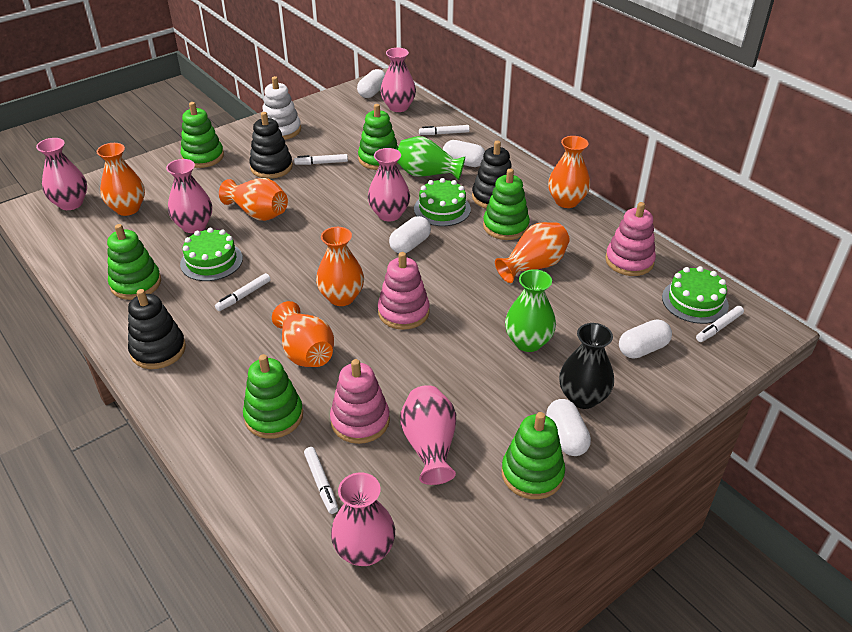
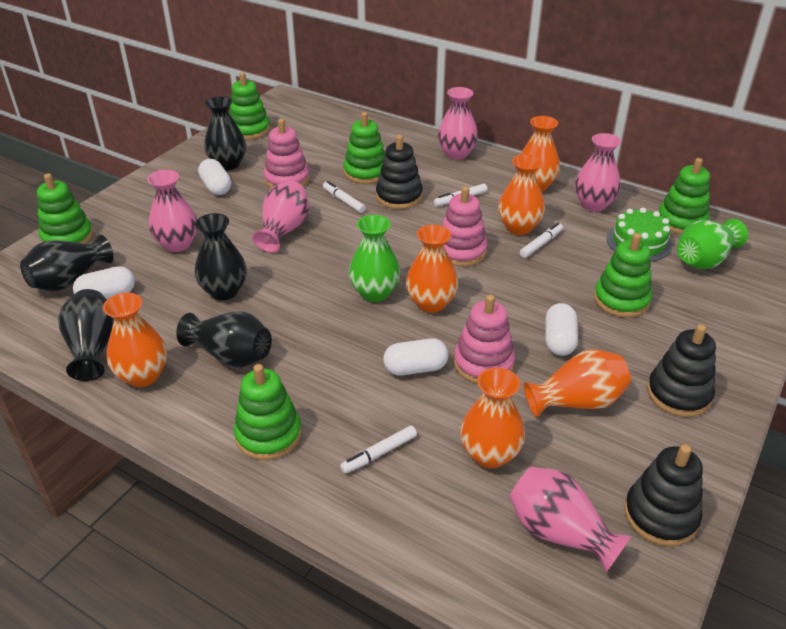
black vase: 1 -> 5
green cake: 3 -> 1
pink vase: 6 -> 5
white capsule: 5 -> 4
white marker: 5 -> 4
white stacking toy: 1 -> 0

